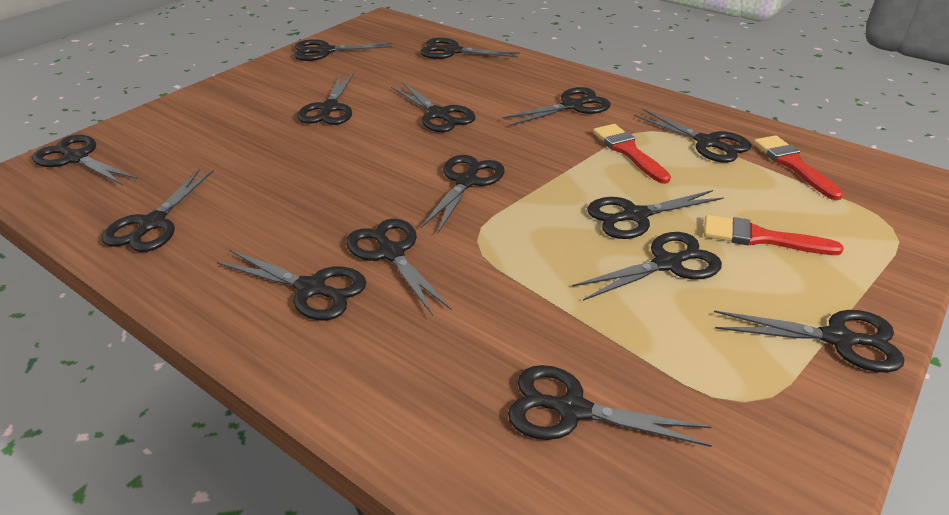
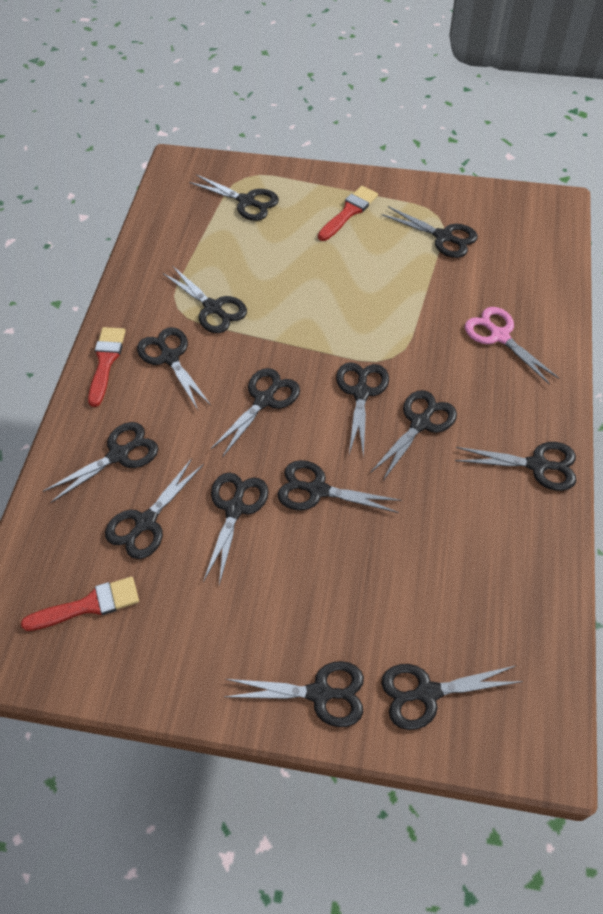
black scissors: 15 -> 14
pink scissors: 0 -> 1

